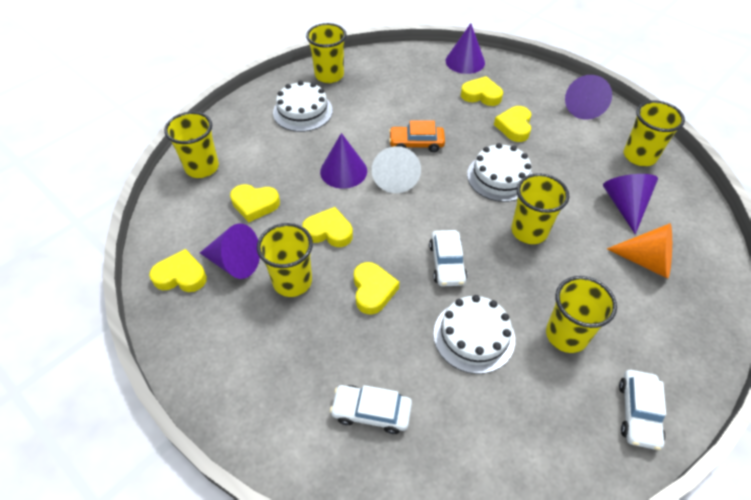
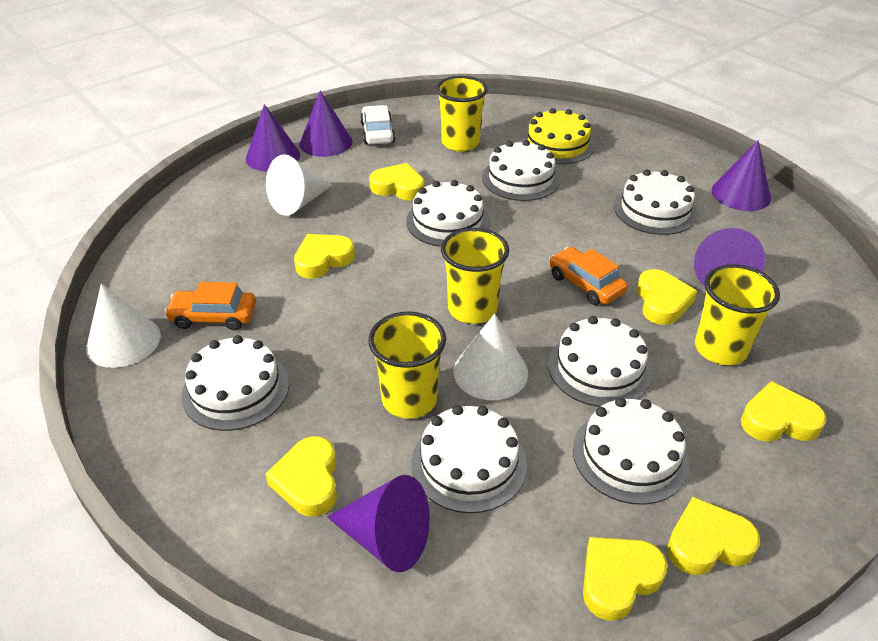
orange car: 1 -> 2
orange cone: 1 -> 0
white cake: 3 -> 7
white car: 3 -> 1
white cone: 1 -> 3
yellow cake: 0 -> 1
yellow cup: 6 -> 4
yellow heart: 6 -> 7

